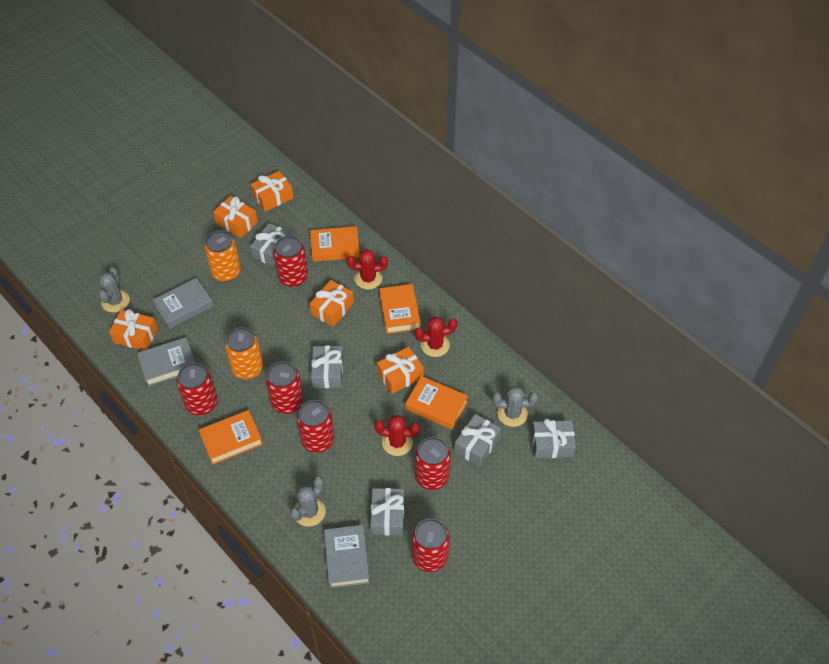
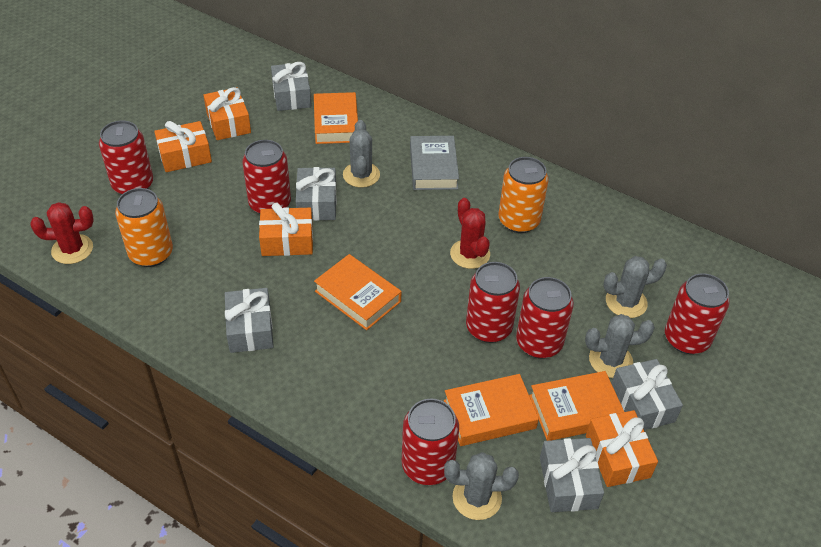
grey book: 3 -> 1
grey cactus: 3 -> 4
orange gift: 5 -> 4
red cactus: 3 -> 2

